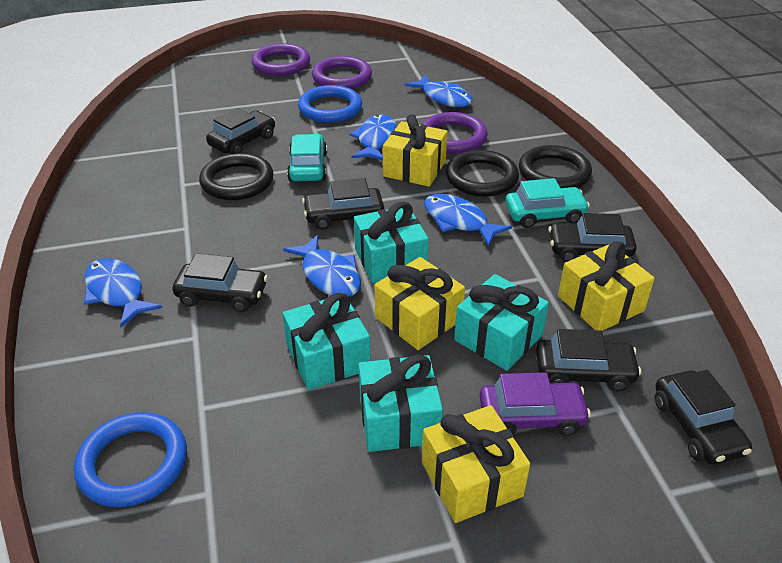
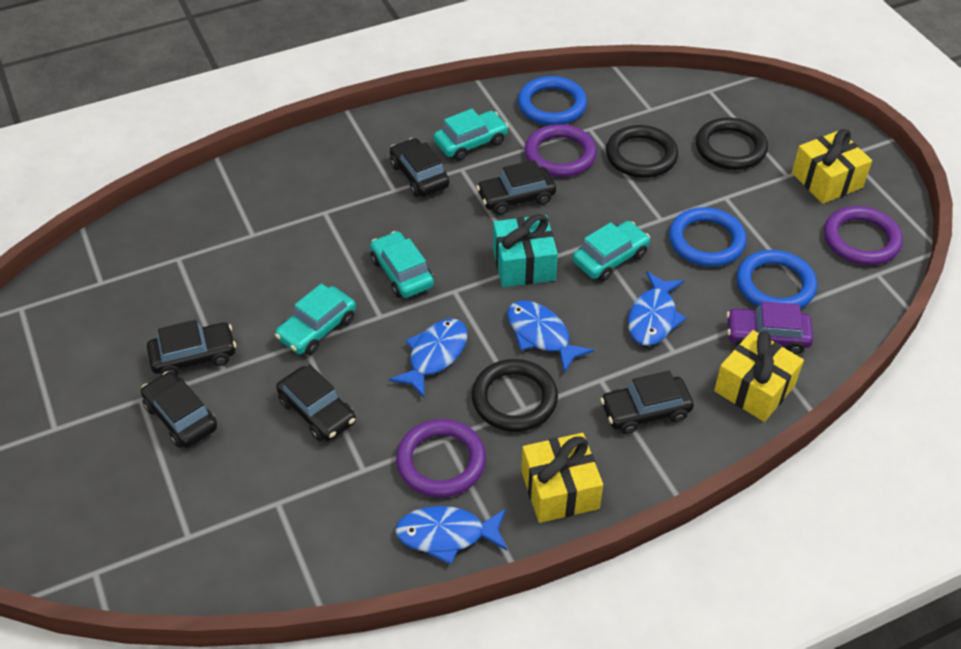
blue fish: 5 -> 4
blue ring: 2 -> 3
turquoise car: 2 -> 4
turquoise gift: 4 -> 1
yellow gift: 4 -> 3

